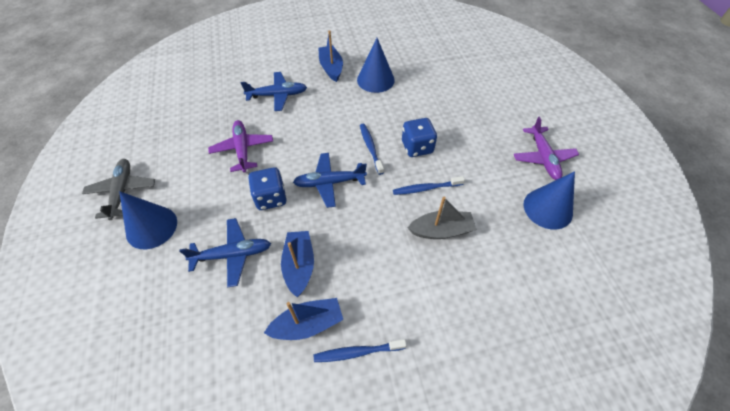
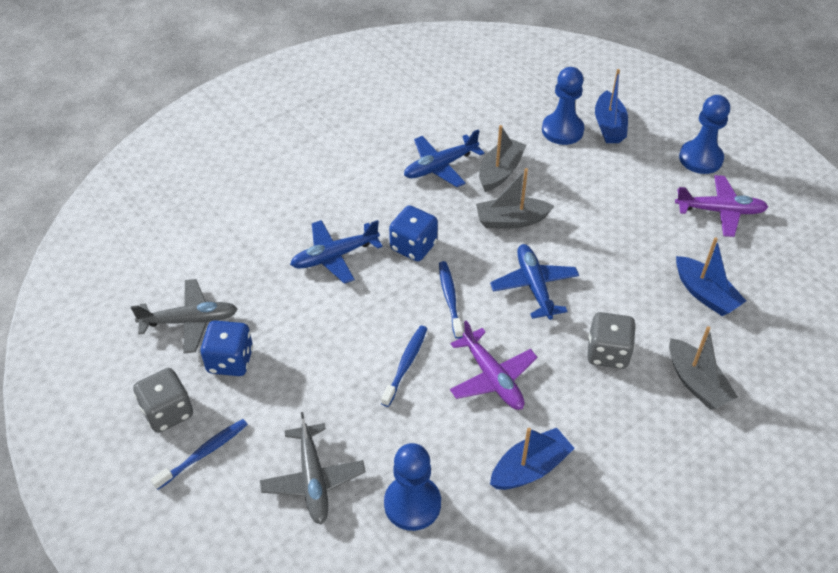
blue cone: 3 -> 0
blue pawn: 0 -> 3
grey boat: 1 -> 3
grey dice: 0 -> 2
grey plane: 1 -> 2

